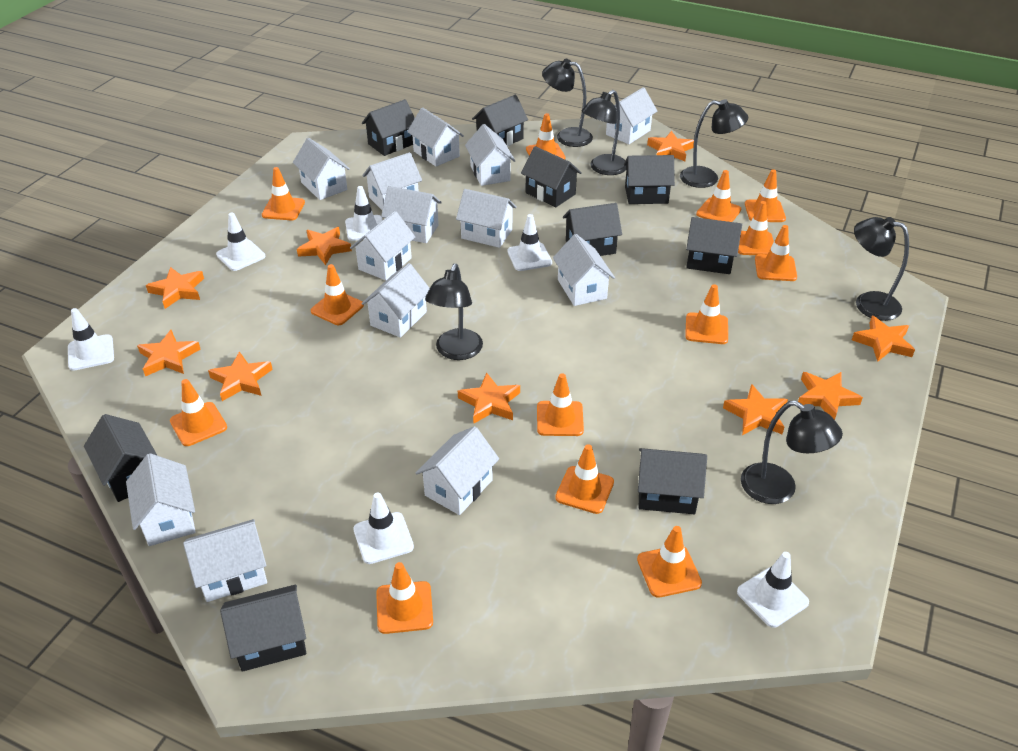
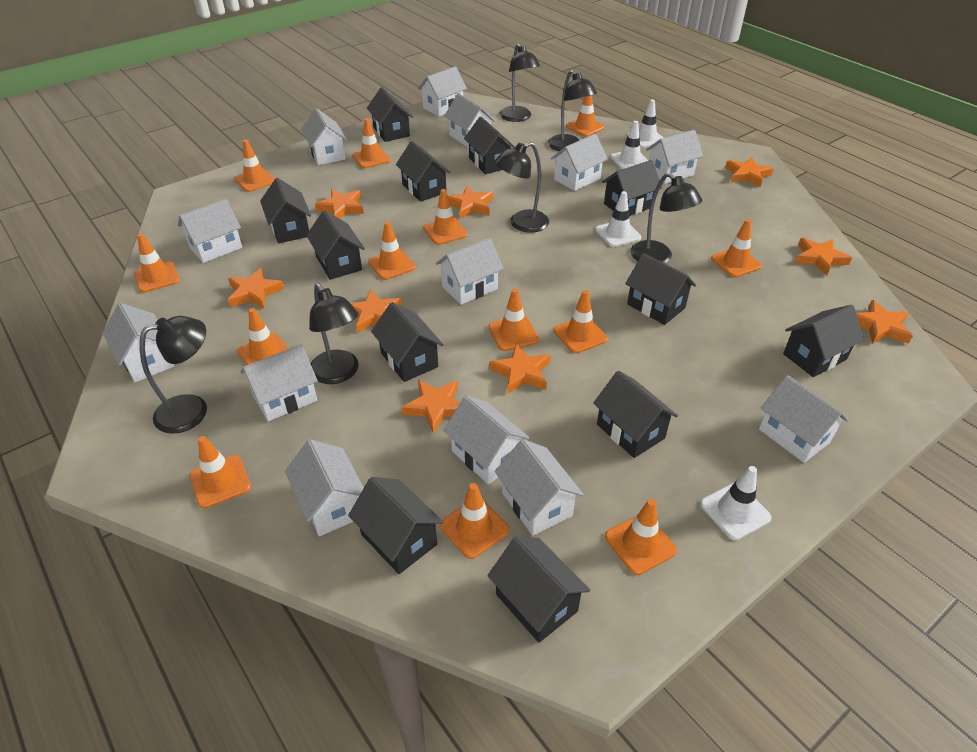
black house: 9 -> 12
white traffic cone: 6 -> 4

